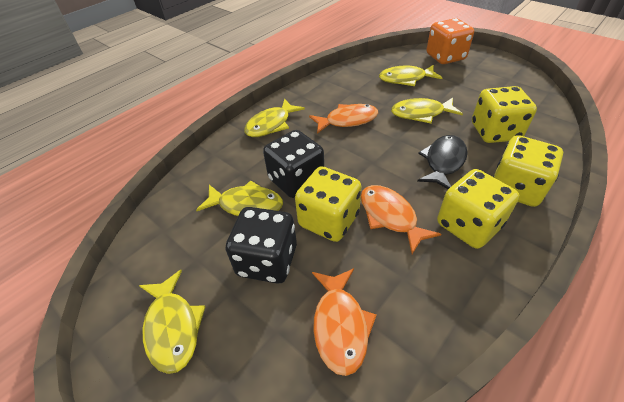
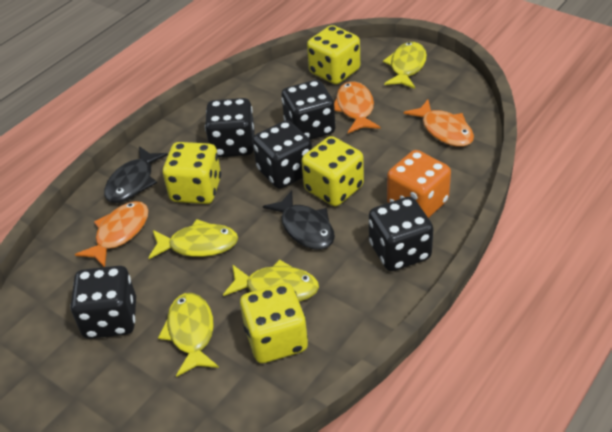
black dice: 2 -> 5
black fish: 1 -> 2
yellow fish: 5 -> 4

